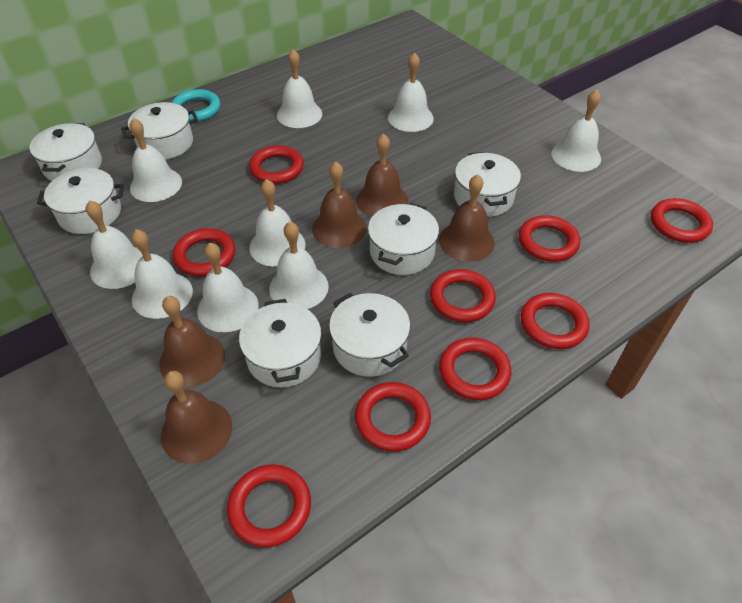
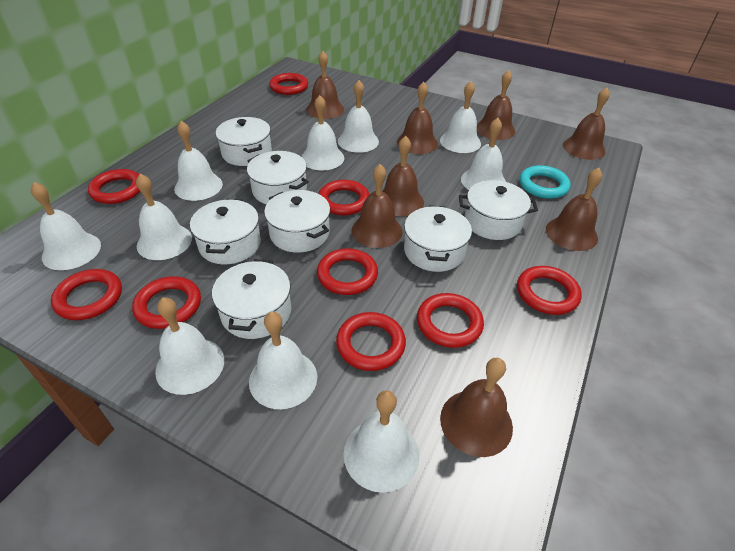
brown bell: 5 -> 8
white bell: 9 -> 10

